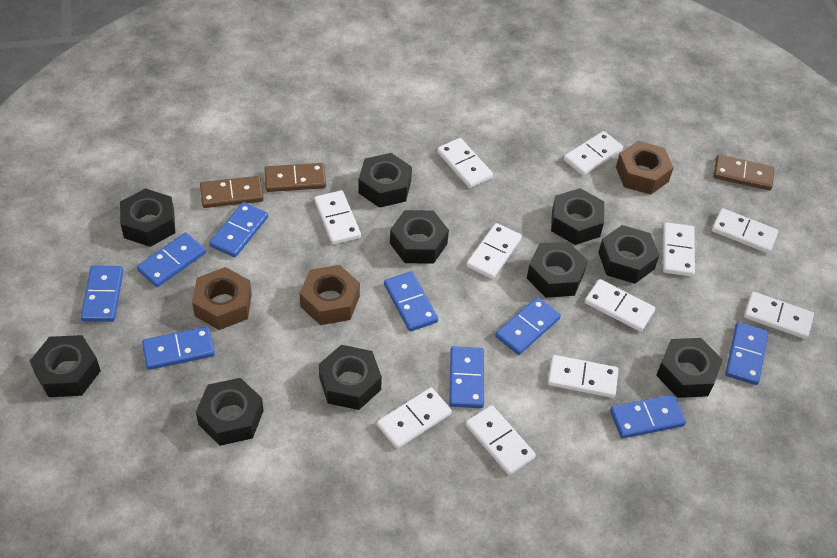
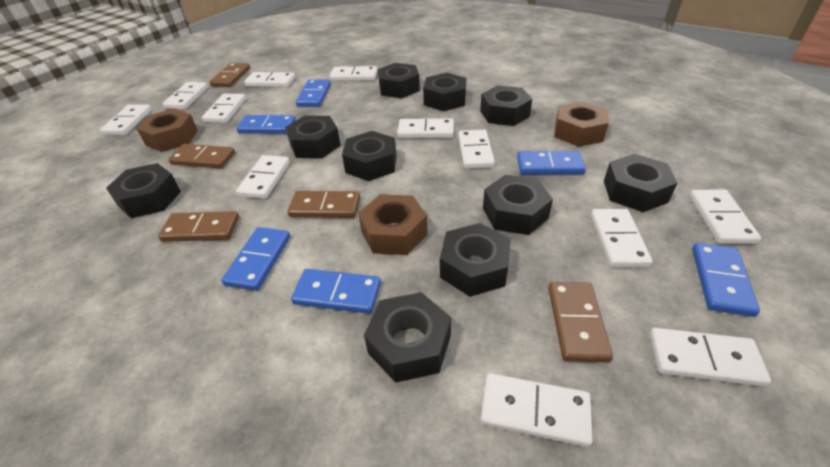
blue domino: 9 -> 6
brown domino: 3 -> 5
white domino: 11 -> 12

